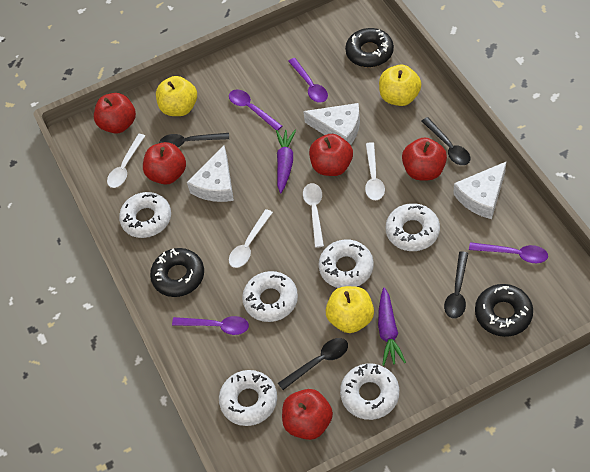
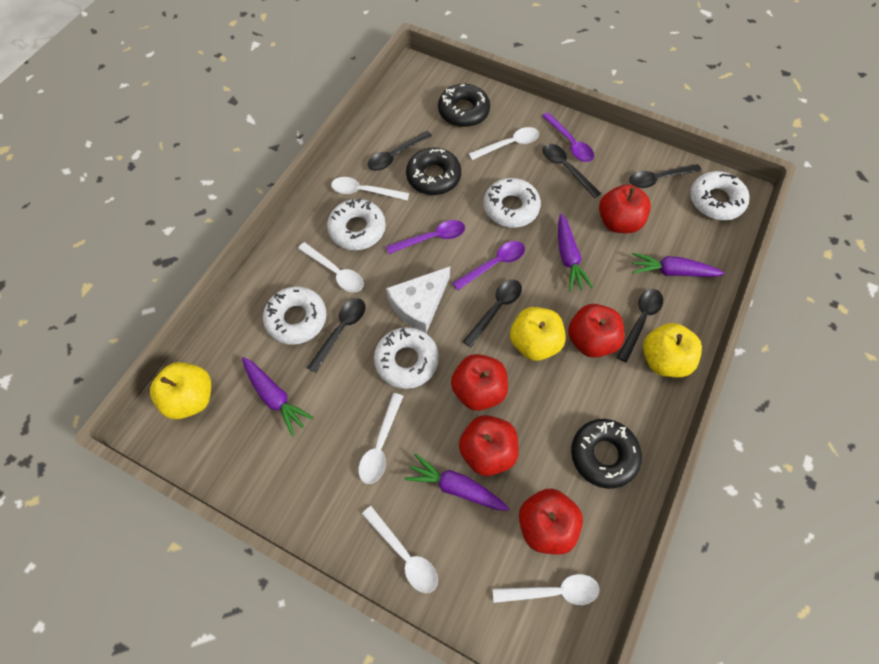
black spoon: 4 -> 6
purple carrot: 2 -> 4
purple spoon: 4 -> 3
white cheese: 3 -> 1
white donut: 6 -> 5
white spoon: 4 -> 6

